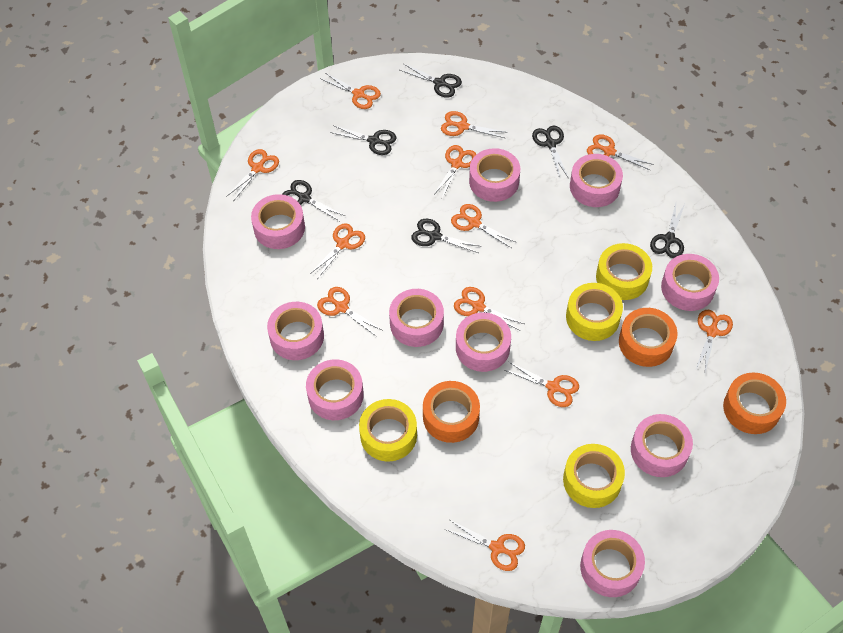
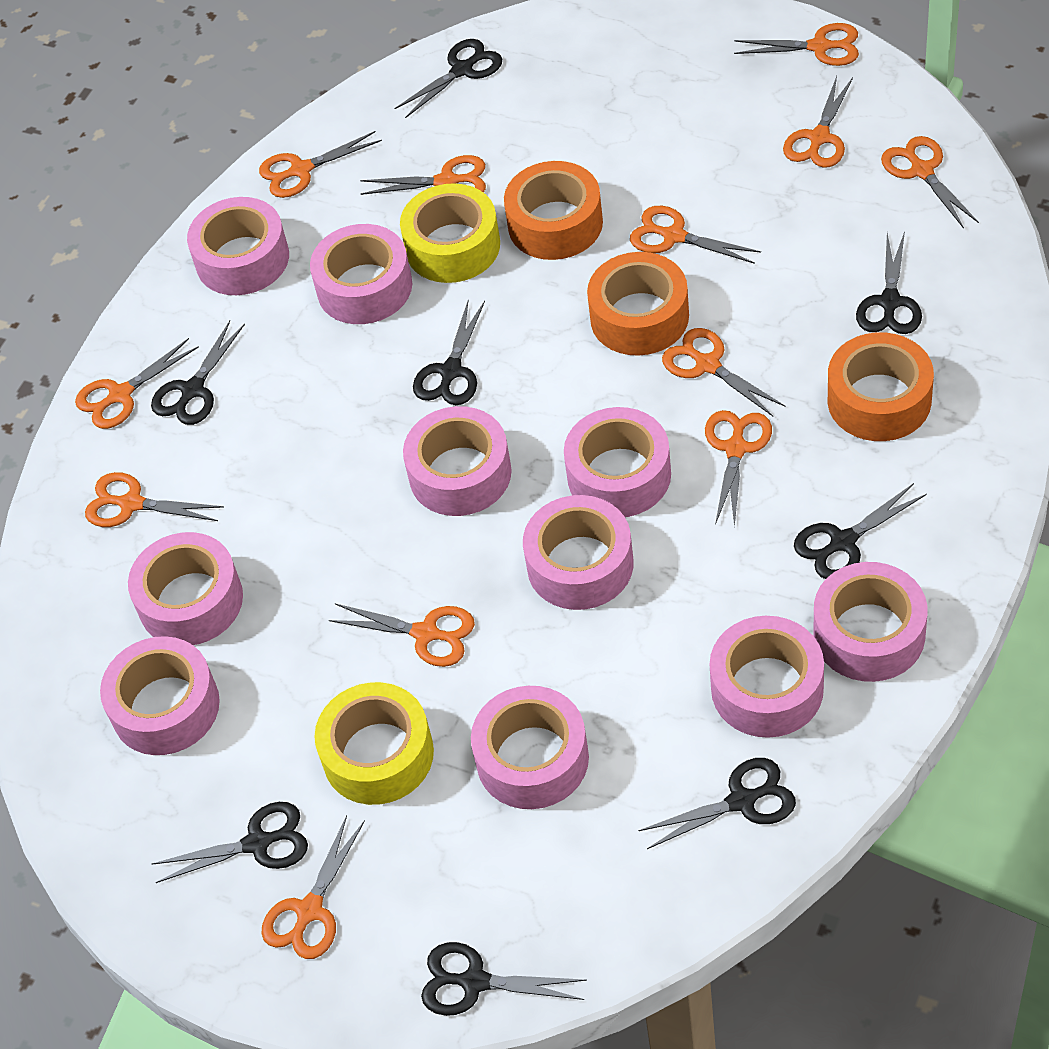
black scissors: 6 -> 8
yellow tape: 4 -> 2

